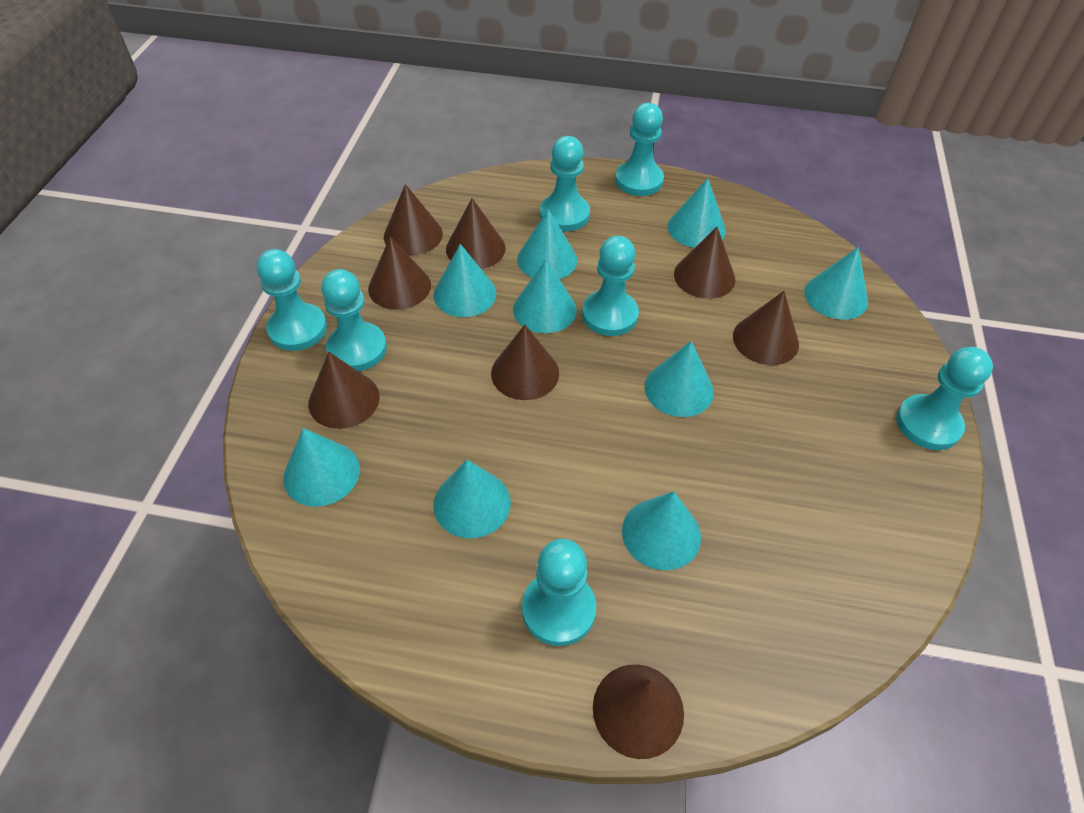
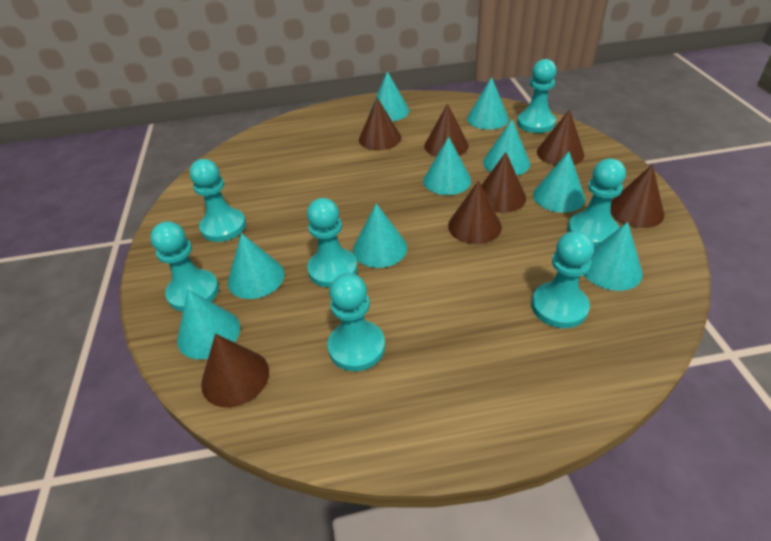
brown cone: 8 -> 7

